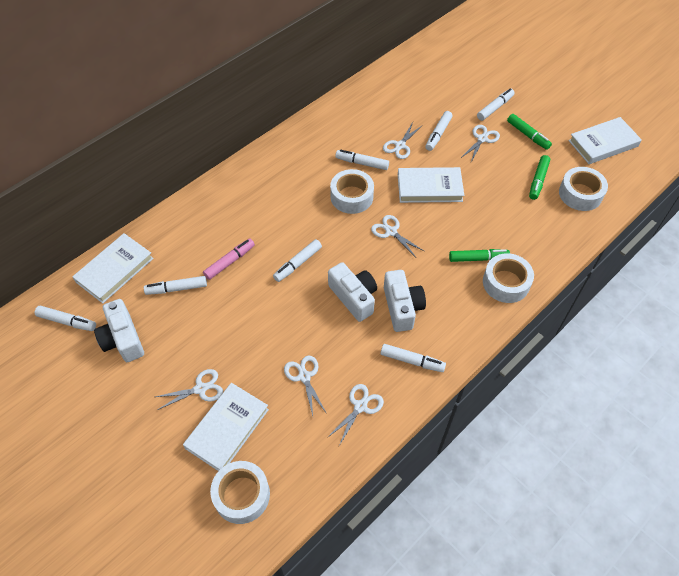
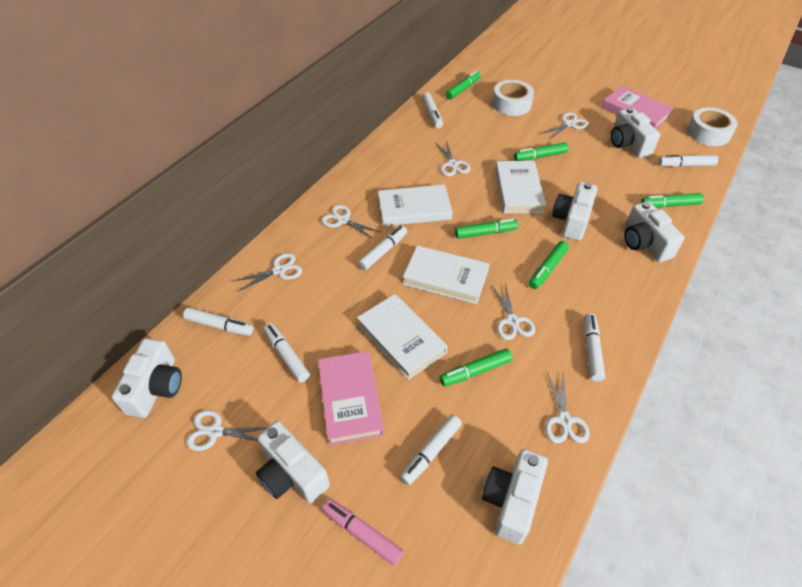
green marker: 3 -> 6
pink book: 0 -> 2
white camera: 3 -> 6
white scissors: 6 -> 7
white tape: 4 -> 2

